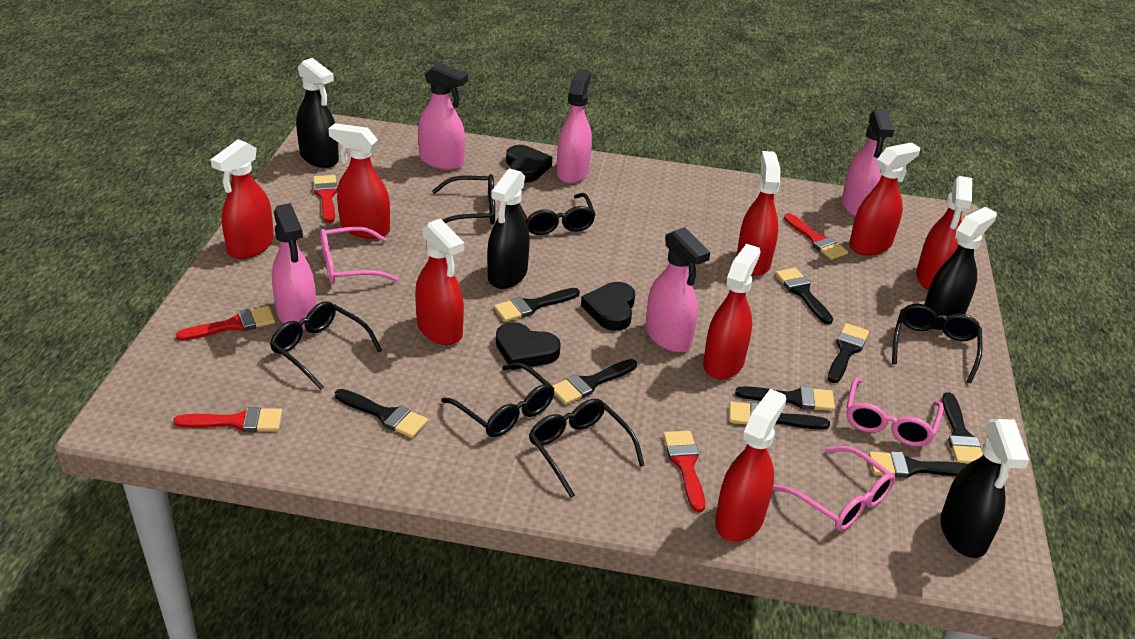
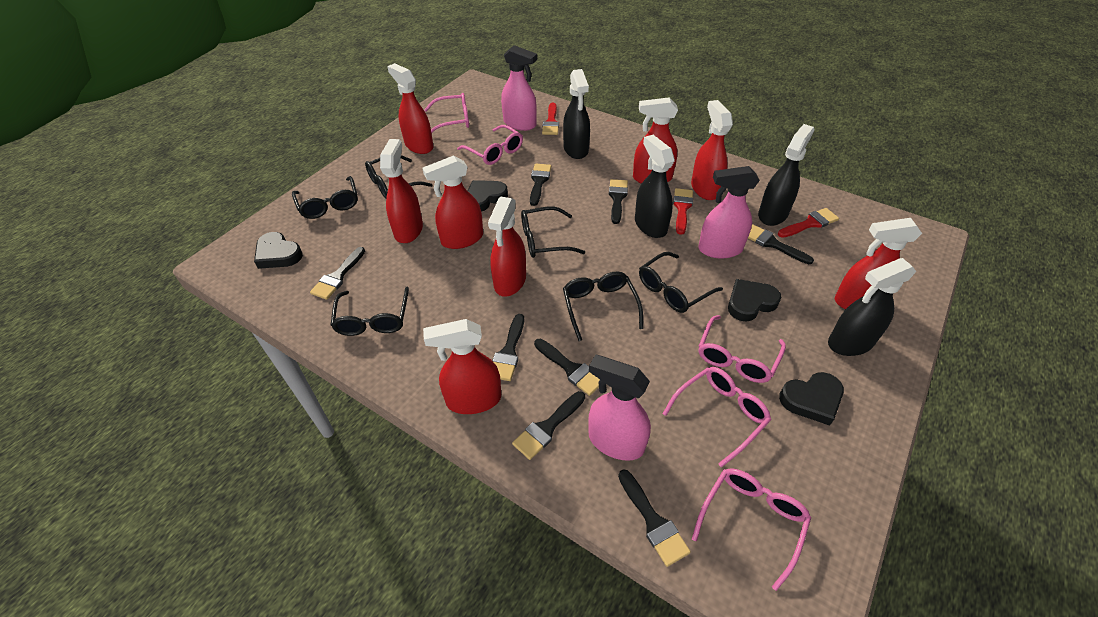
black brush: 9 -> 8
black heart: 3 -> 4
pink glasses: 3 -> 5
pink spray bottle: 5 -> 3
red brush: 5 -> 3

